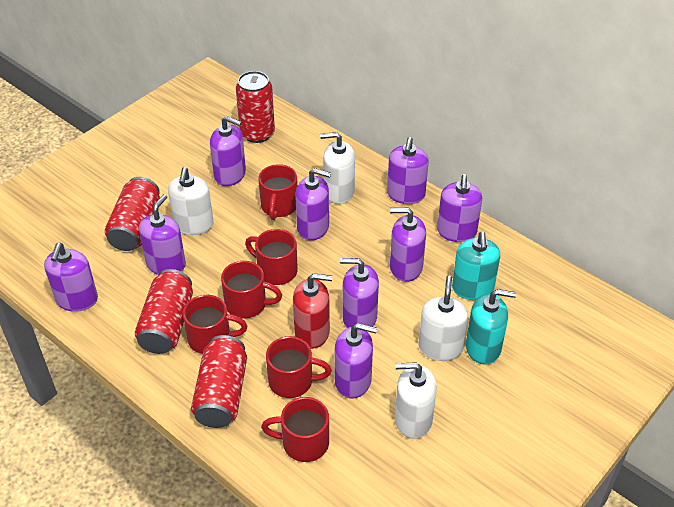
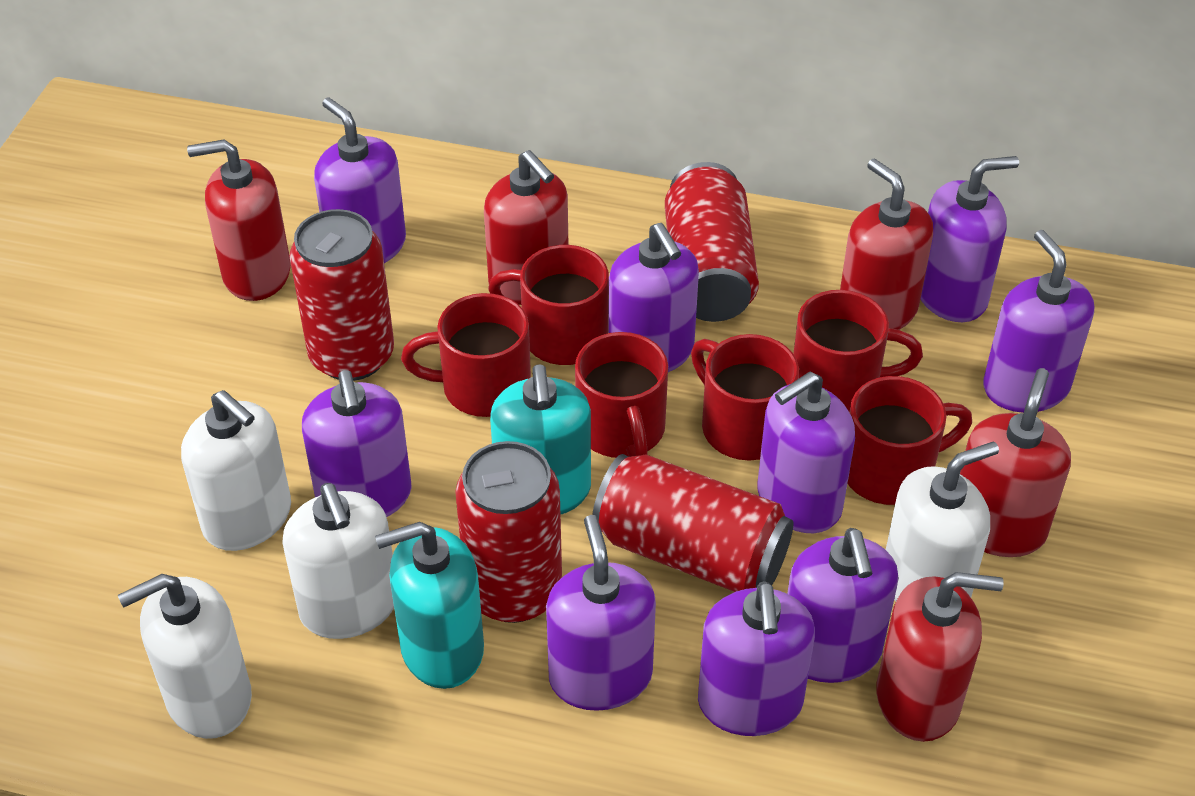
red soap dispenser: 1 -> 5

